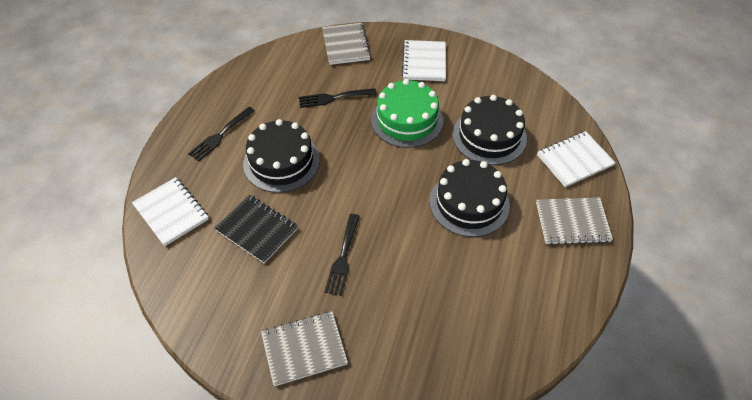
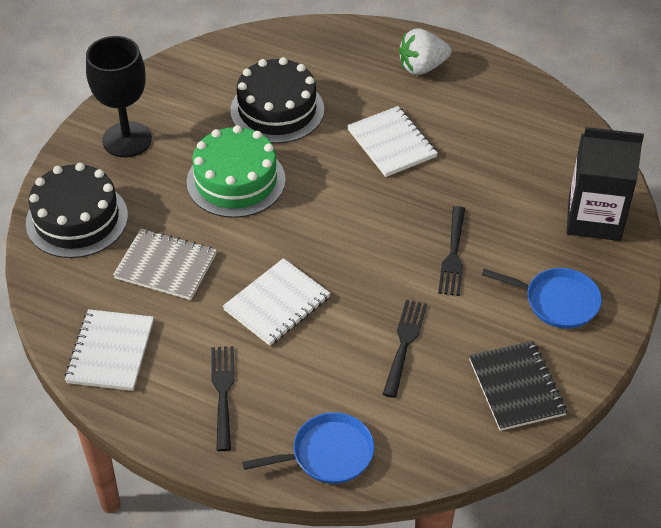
black cake: 3 -> 2
black carton: 0 -> 1
black goblet: 0 -> 1
blue pan: 0 -> 2
grey notebook: 3 -> 1
white strawberry: 0 -> 1

